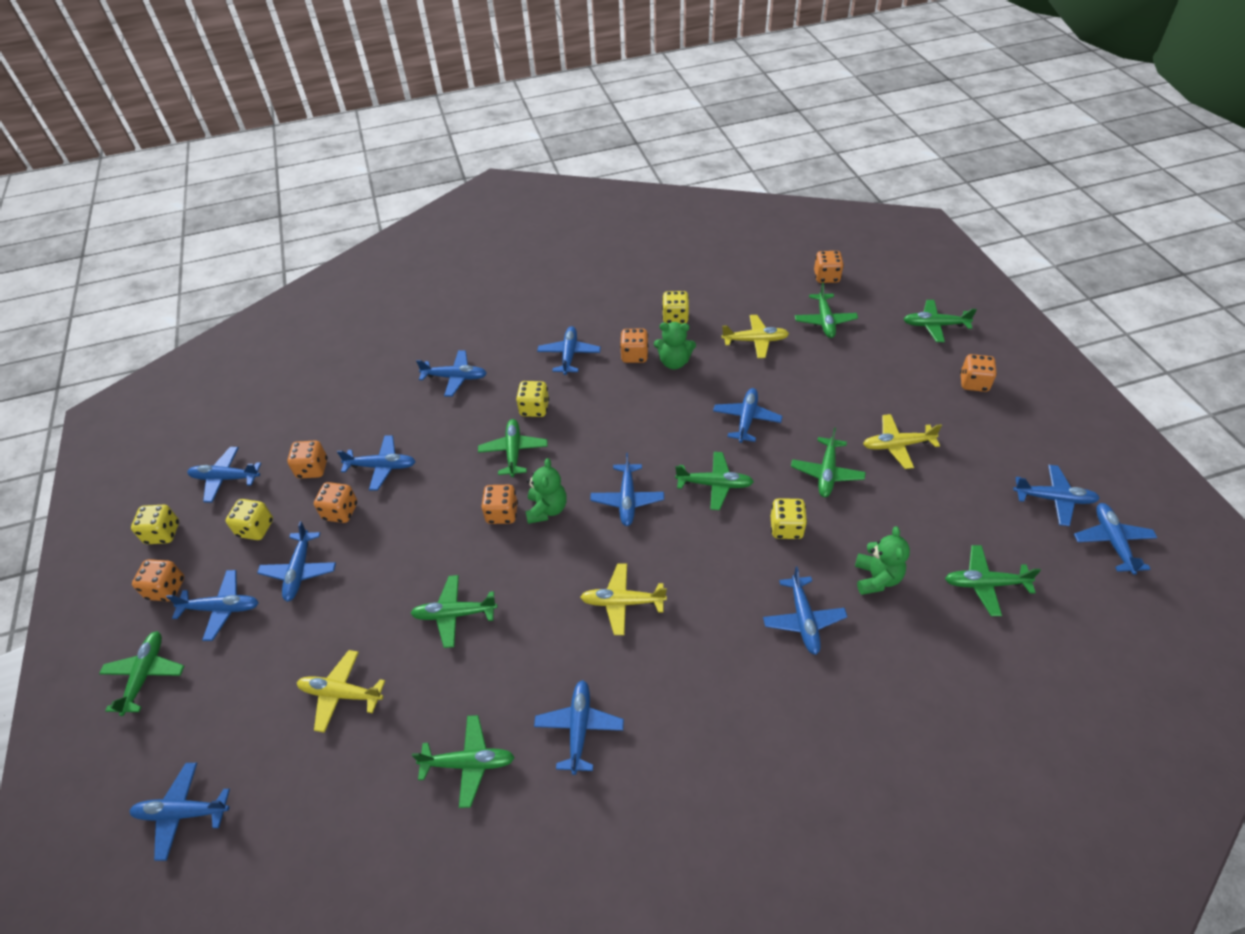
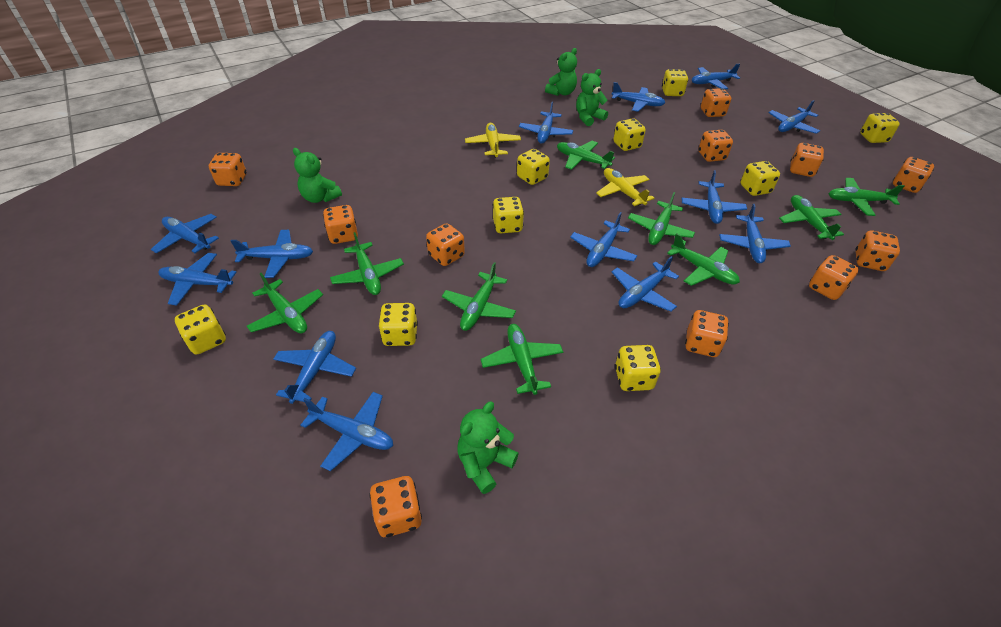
green teddy bear: 3 -> 4
orange dice: 7 -> 11
yellow dice: 5 -> 9
yellow plane: 4 -> 2

